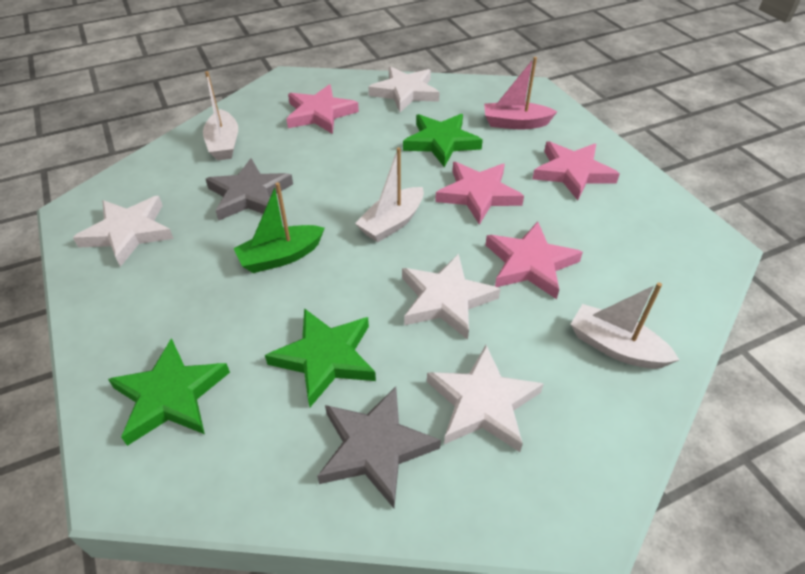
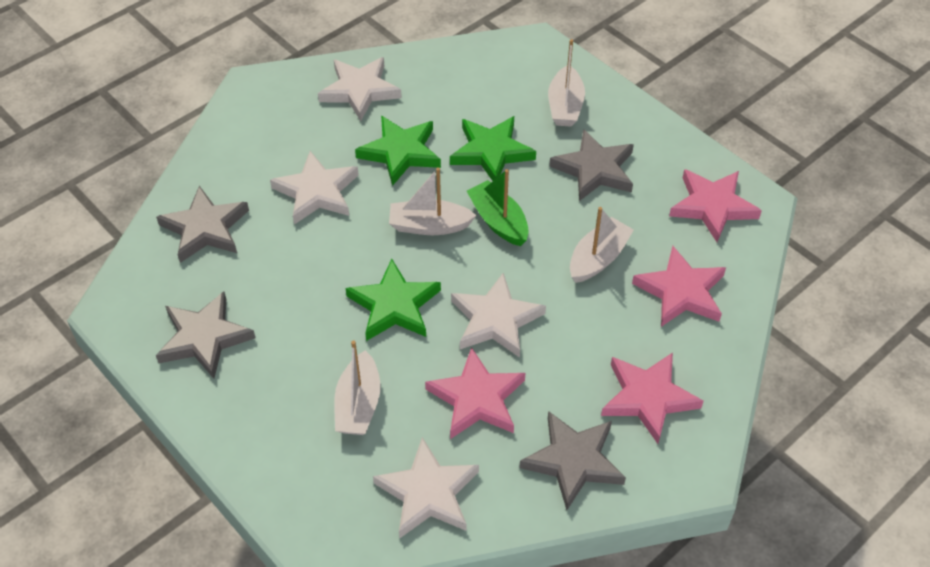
grey star: 2 -> 4
pink boat: 1 -> 0
white boat: 3 -> 4

